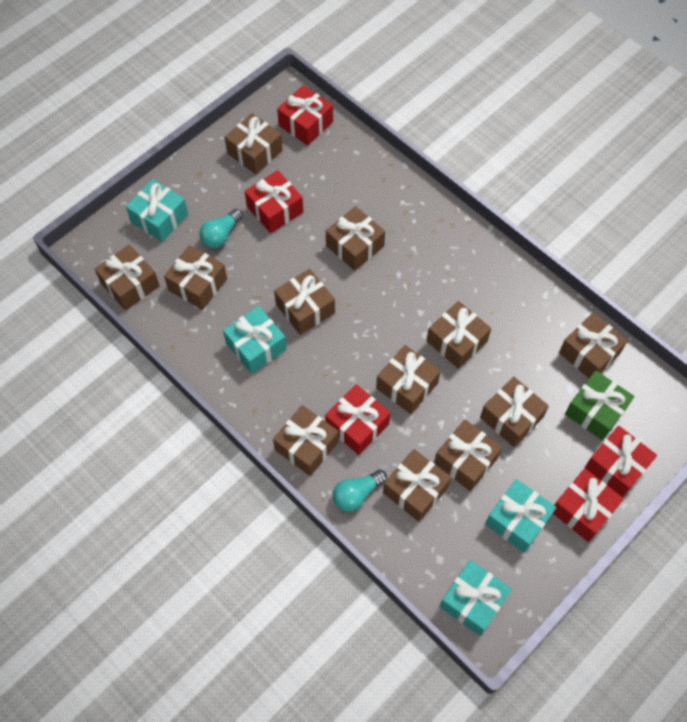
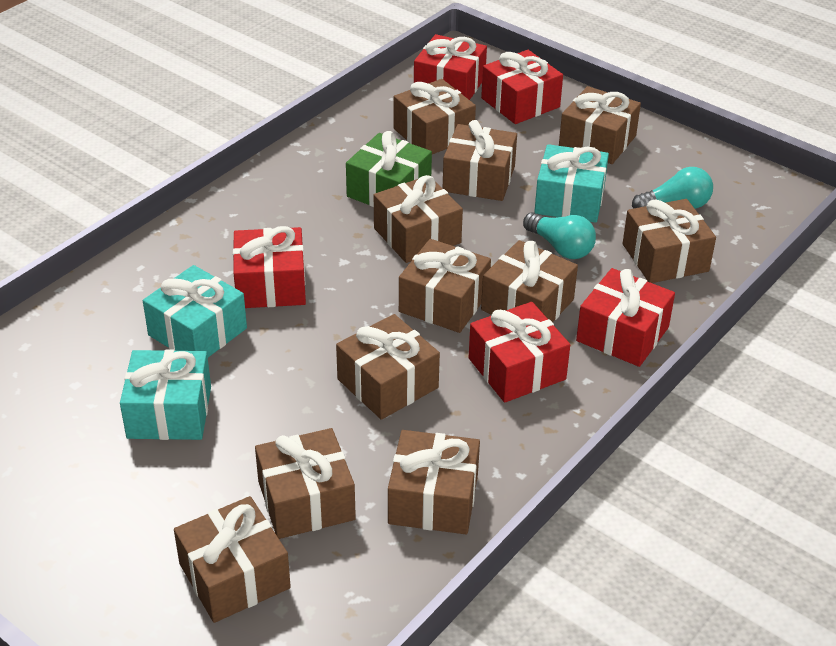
brown gift: 12 -> 11
turquoise gift: 4 -> 3

